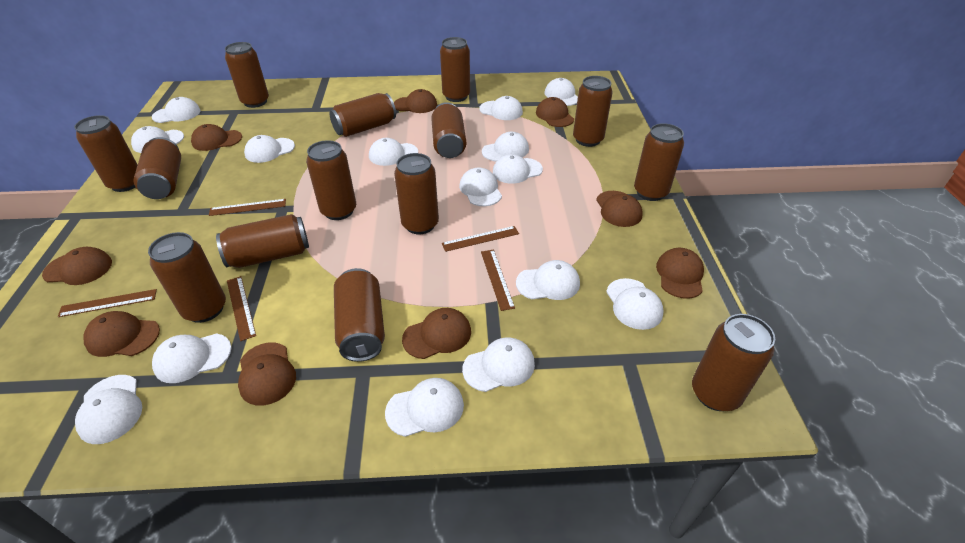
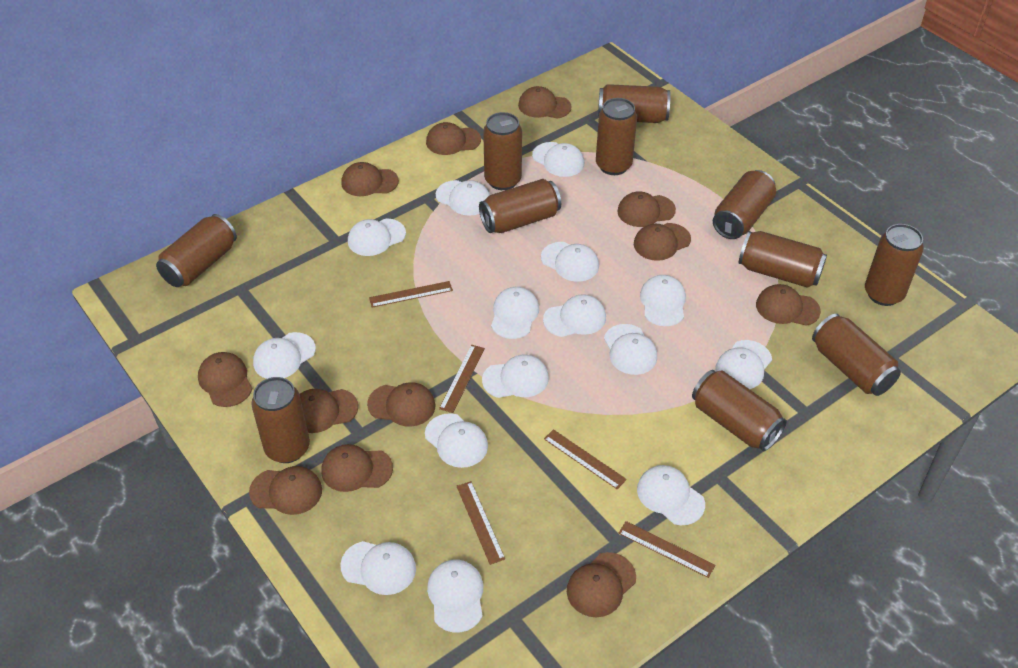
brown can: 14 -> 11
brown cap: 9 -> 12

